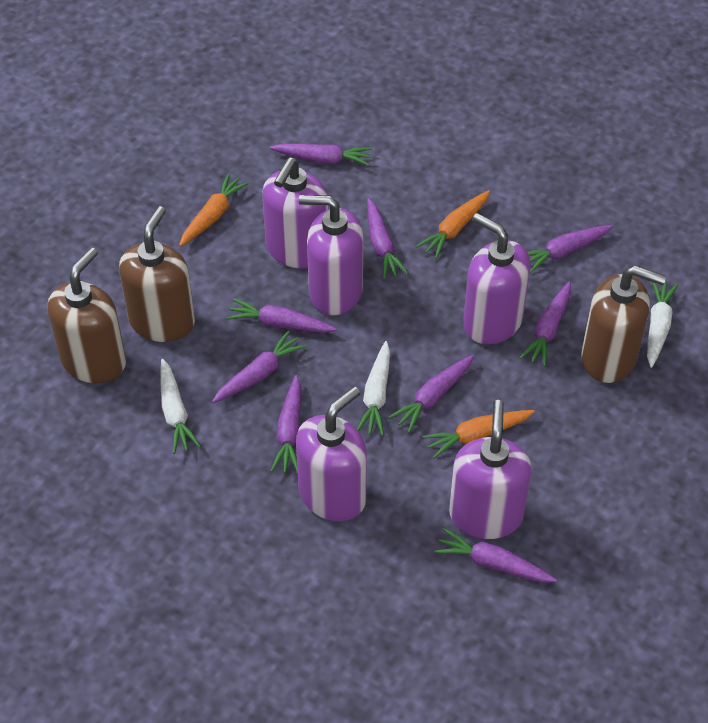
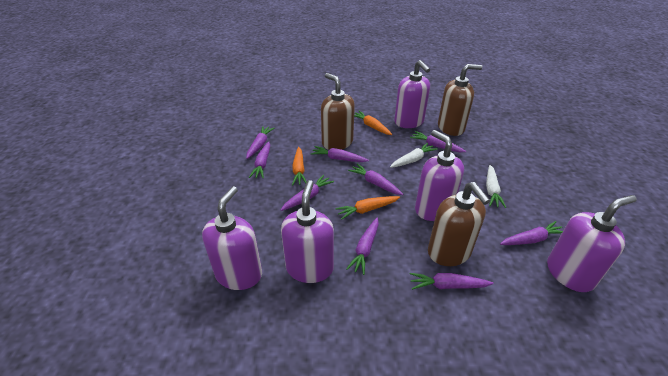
white carrot: 3 -> 2

